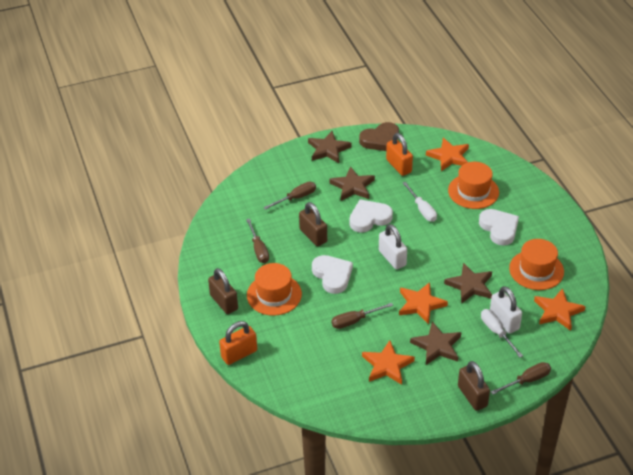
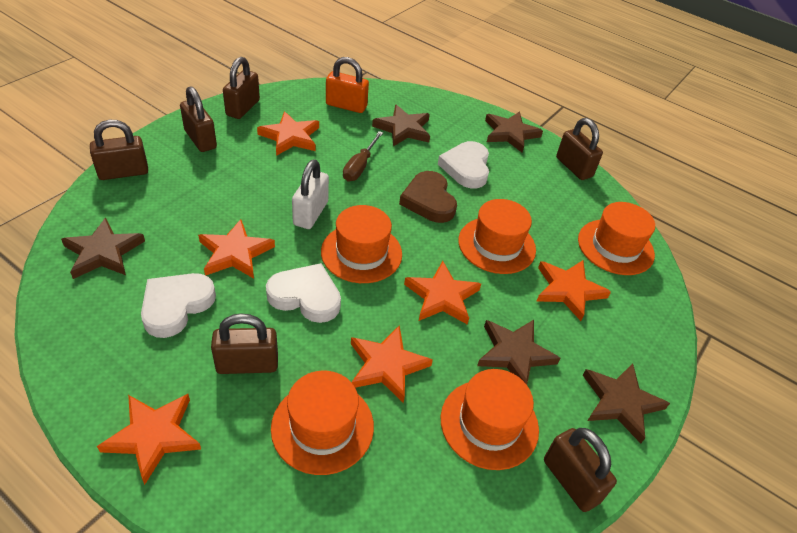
brown padlock: 3 -> 6
brown screwdriver: 4 -> 1
brown star: 4 -> 5
orange hat: 3 -> 5
orange padlock: 2 -> 1
orange star: 4 -> 6
white padlock: 2 -> 1
white screwdriver: 2 -> 0

